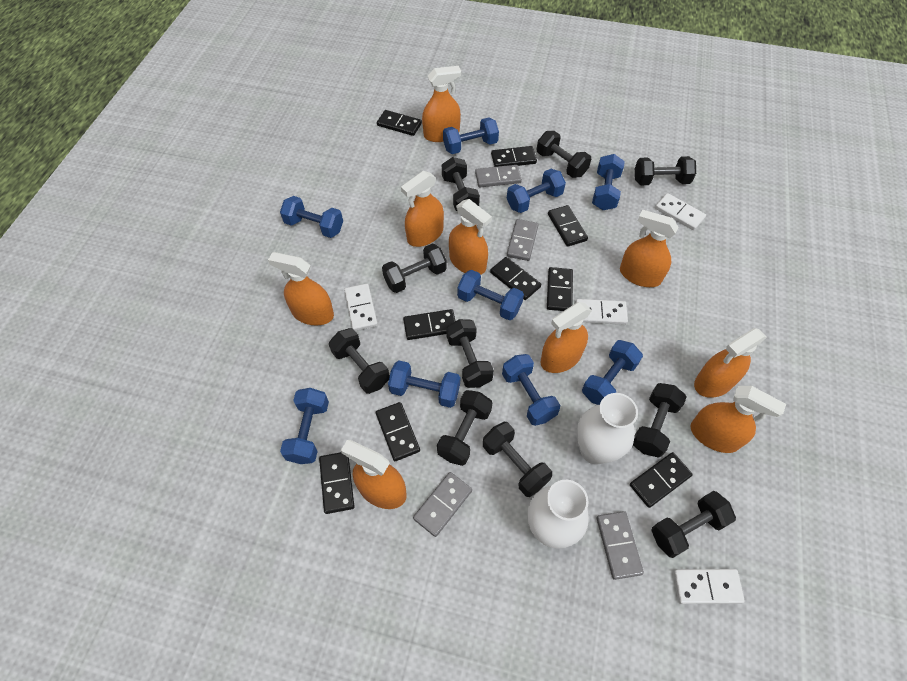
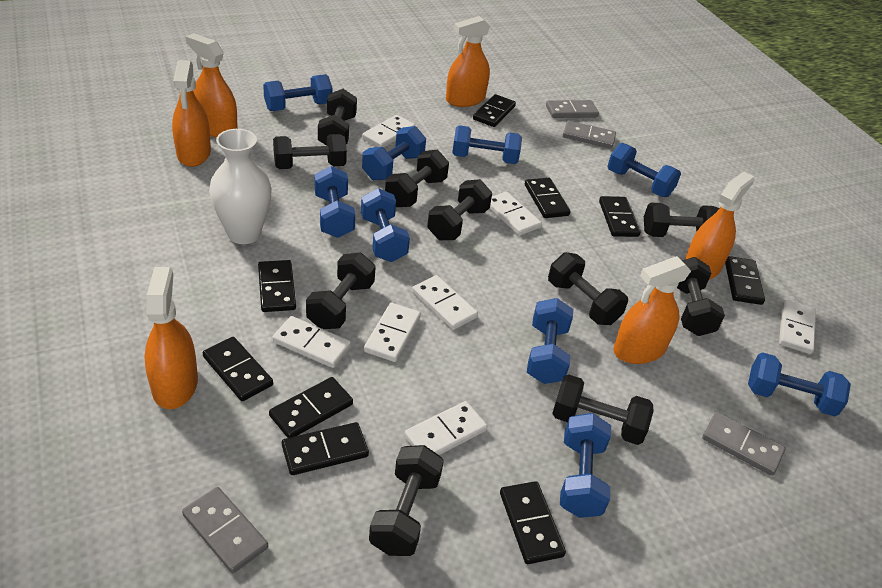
orange spray bottle: 9 -> 6
white domino: 4 -> 7
white vase: 2 -> 1

